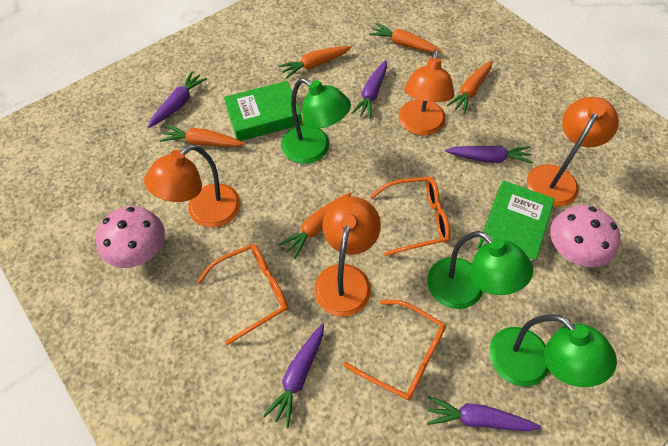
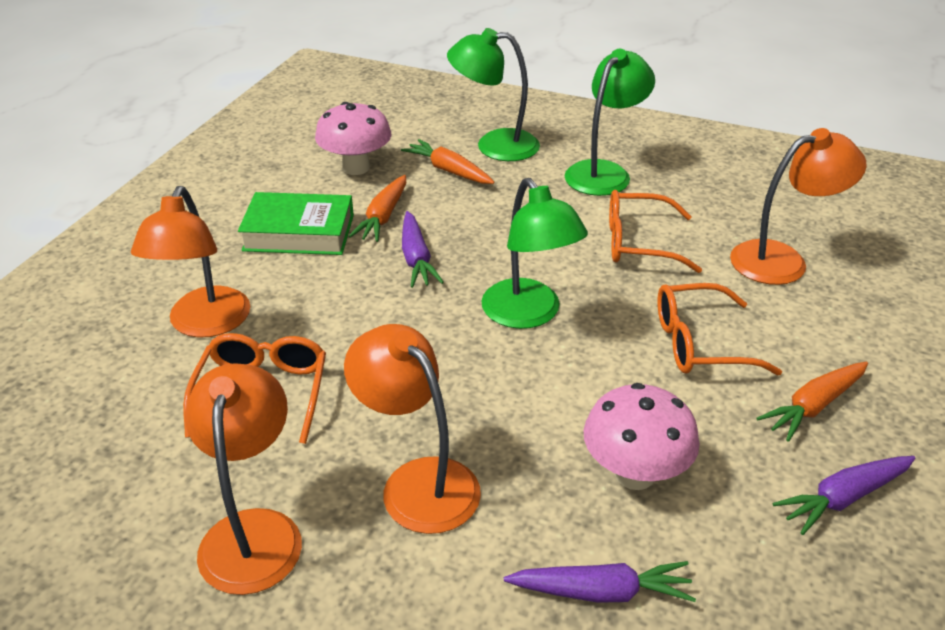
green book: 2 -> 1
orange carrot: 5 -> 3
purple carrot: 5 -> 3

